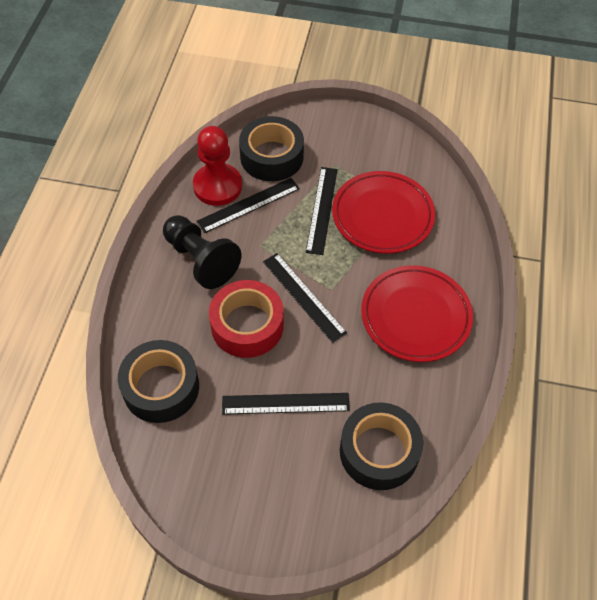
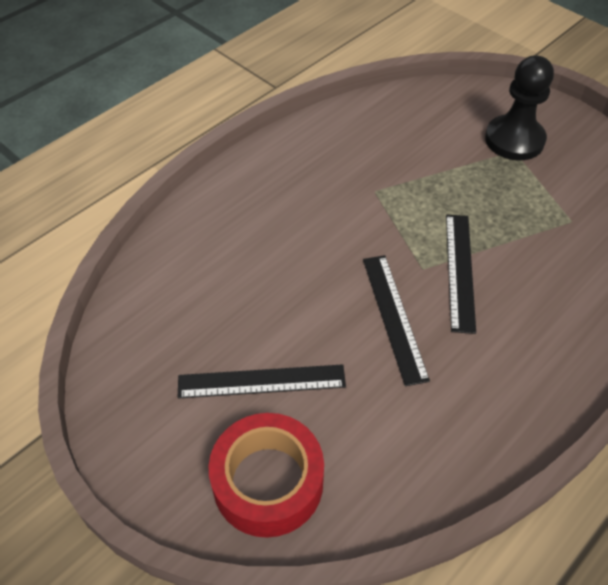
black ruler: 4 -> 3
black tape: 3 -> 0
red pawn: 1 -> 0
red plate: 2 -> 0

